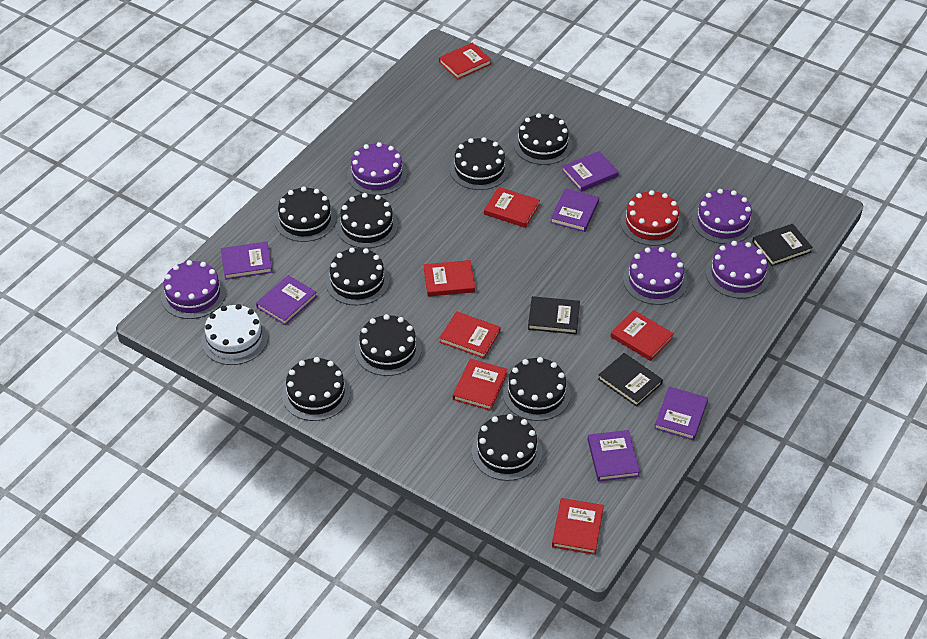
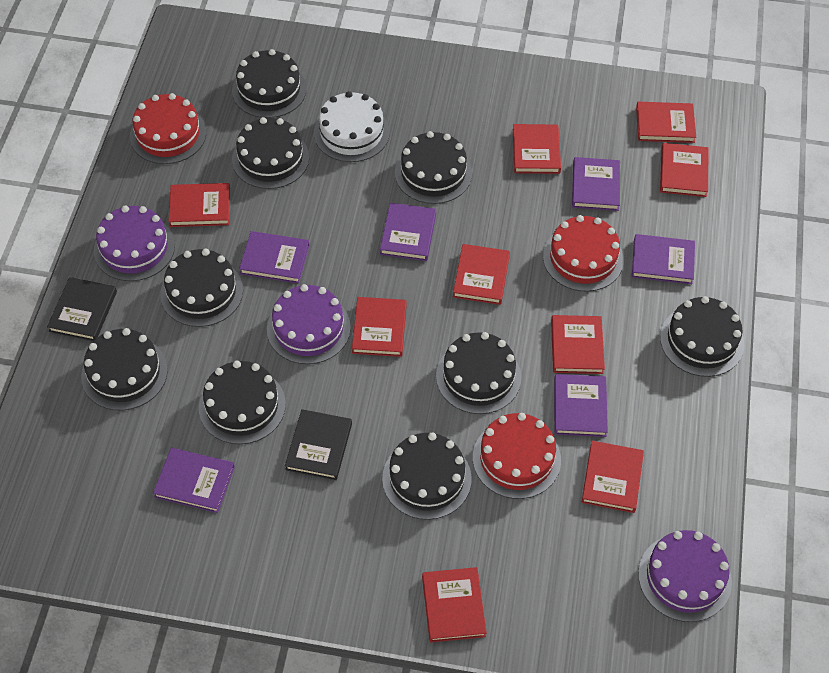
black book: 3 -> 2
purple cake: 5 -> 3
red book: 7 -> 9
red cake: 1 -> 3

